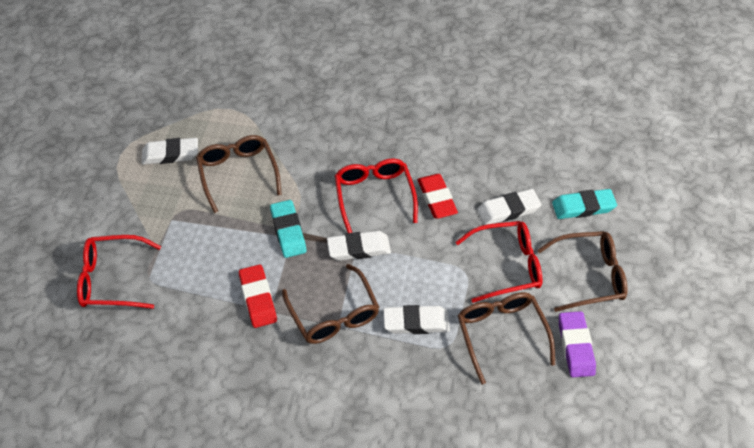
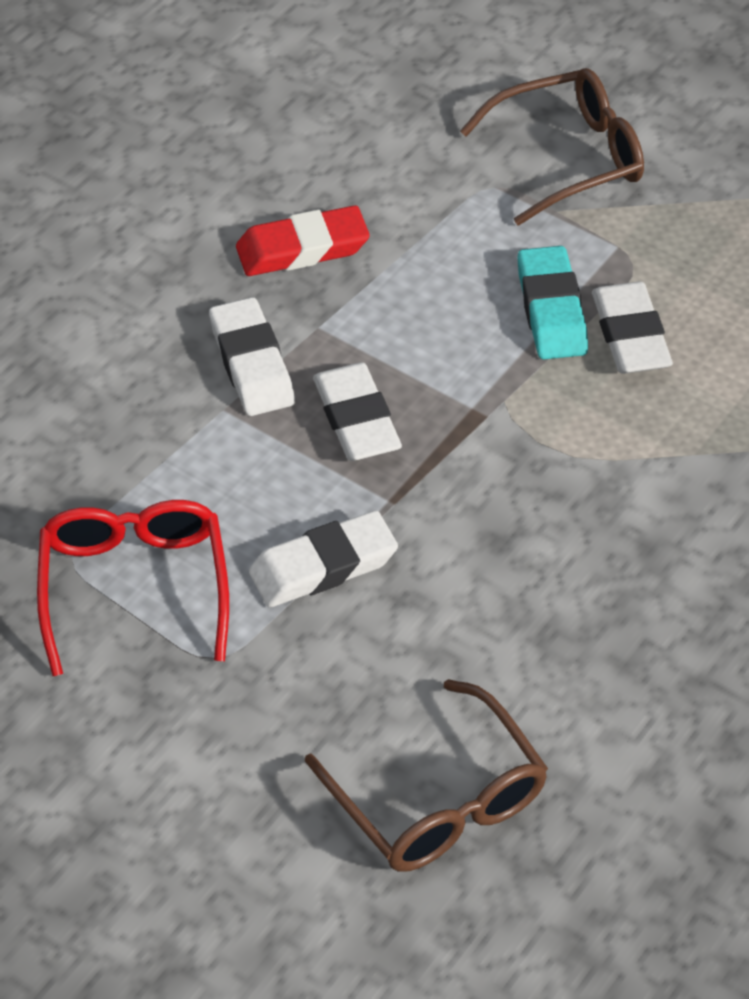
brown glasses: 4 -> 2
purple eraser: 1 -> 0
red eraser: 2 -> 1
red glasses: 3 -> 1
turquoise eraser: 2 -> 1

